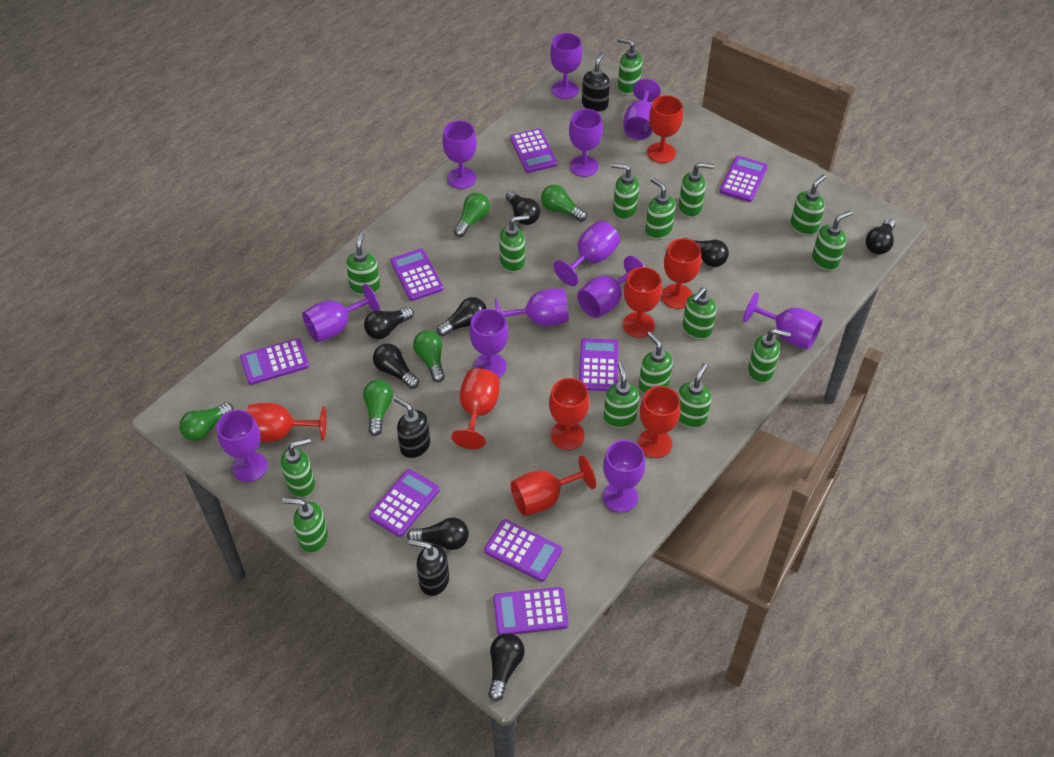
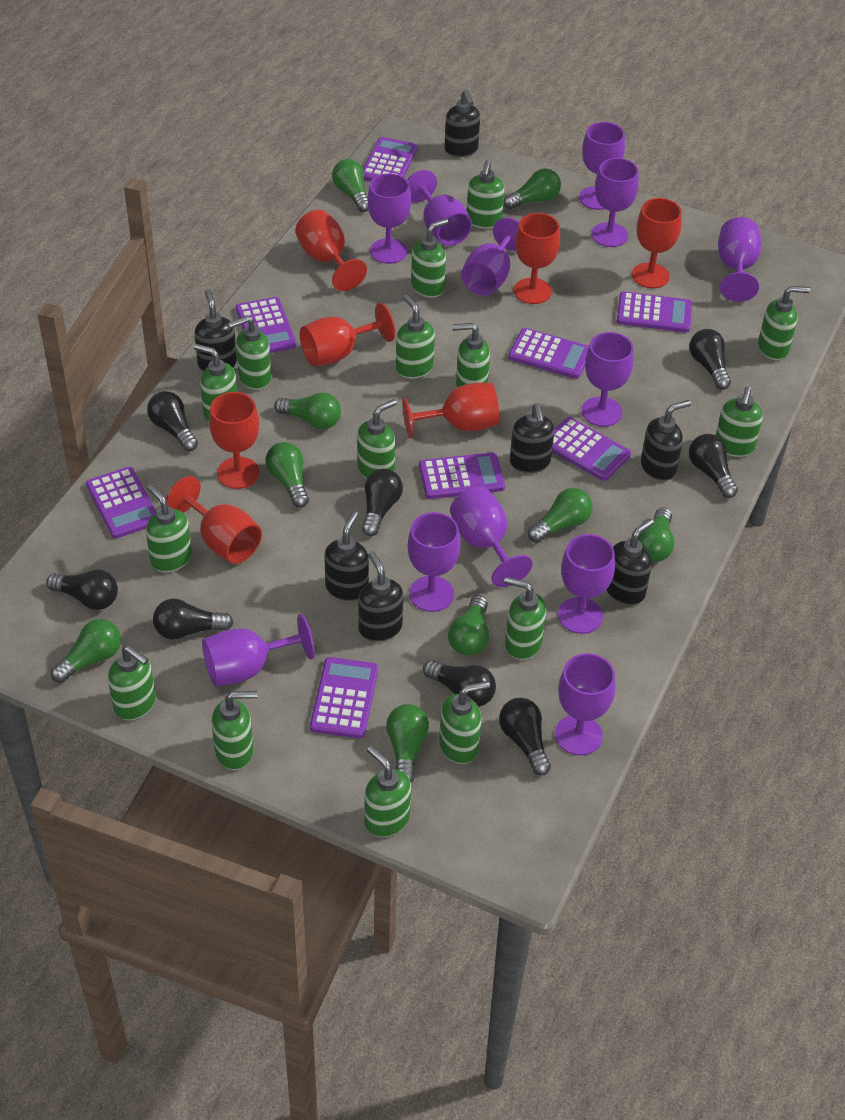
black soap dispenser: 3 -> 7
green light bulb: 5 -> 9
red goblet: 8 -> 7

